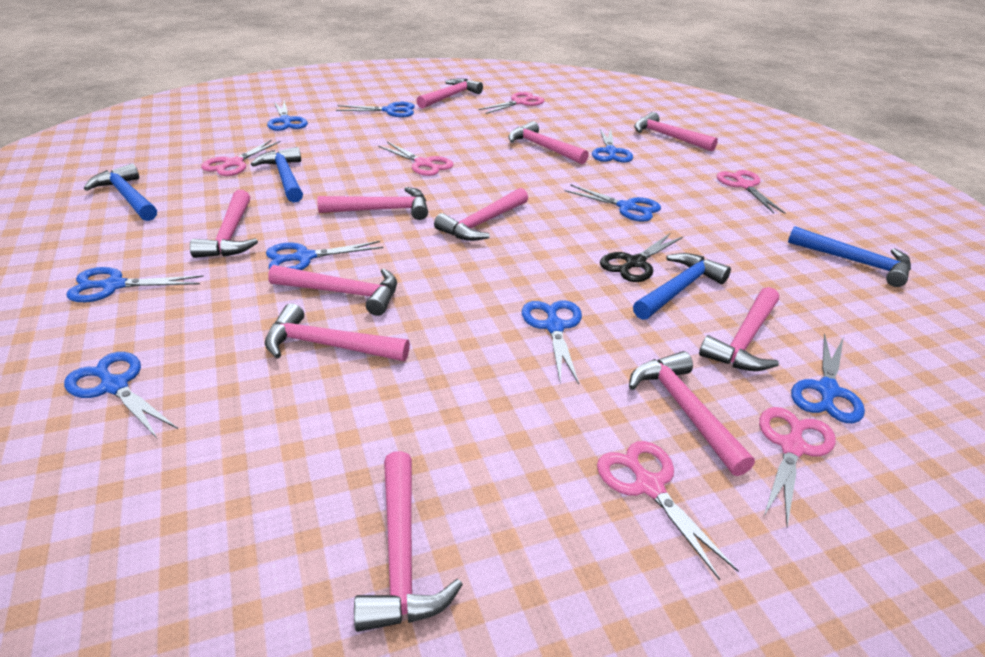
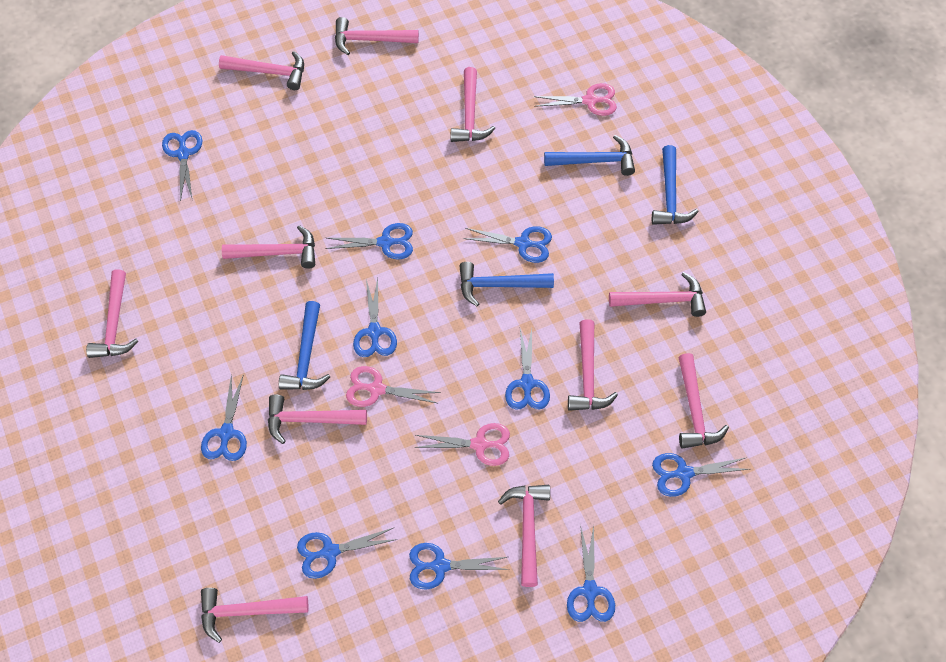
black scissors: 1 -> 0
blue scissors: 9 -> 10
pink scissors: 6 -> 3

